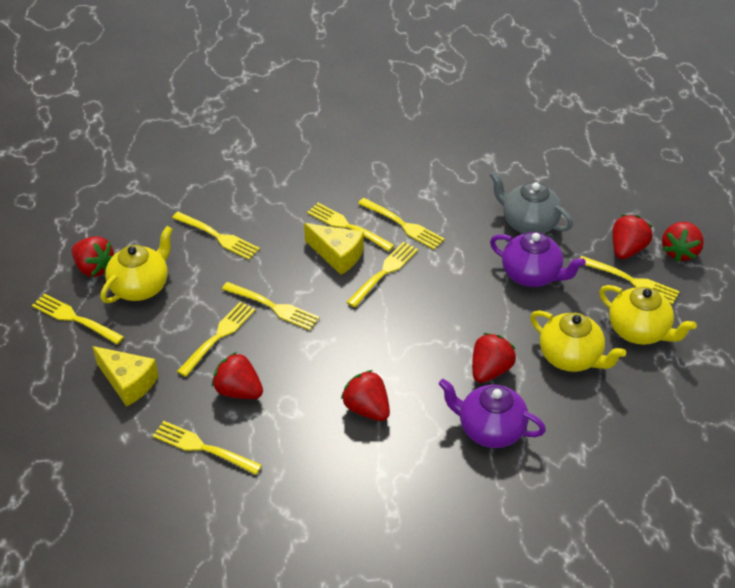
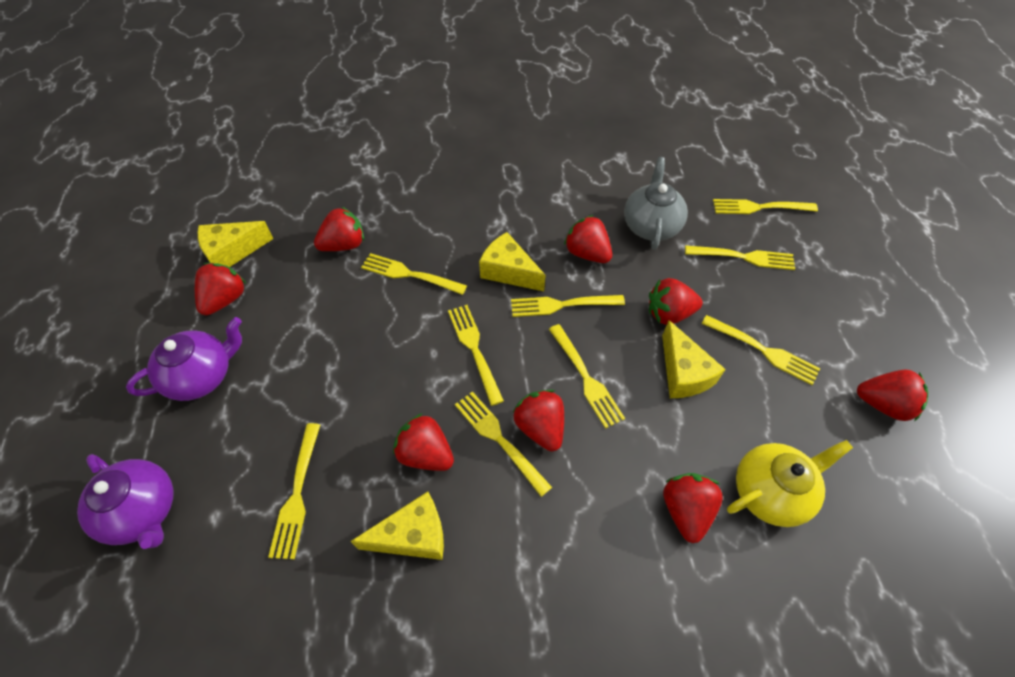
red strawberry: 6 -> 8
yellow cheese: 2 -> 4
yellow teapot: 3 -> 1

